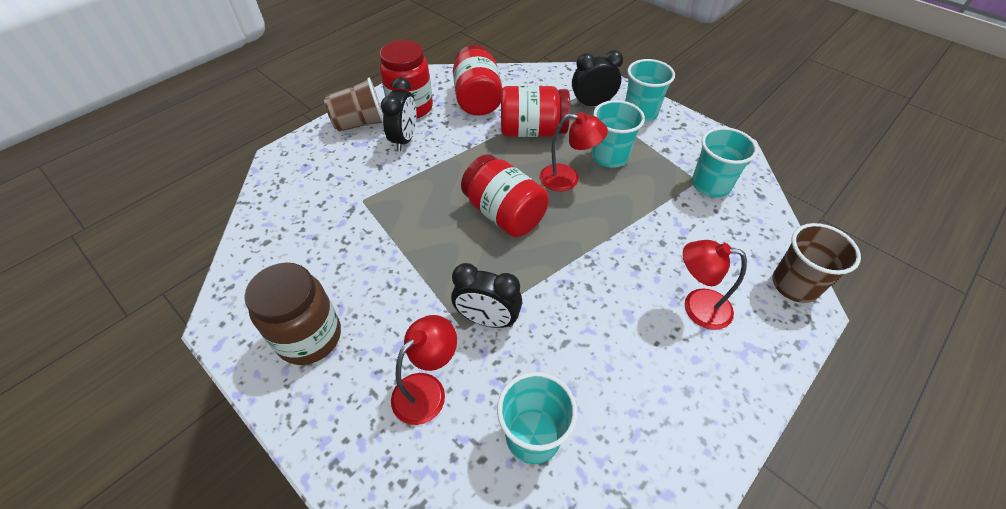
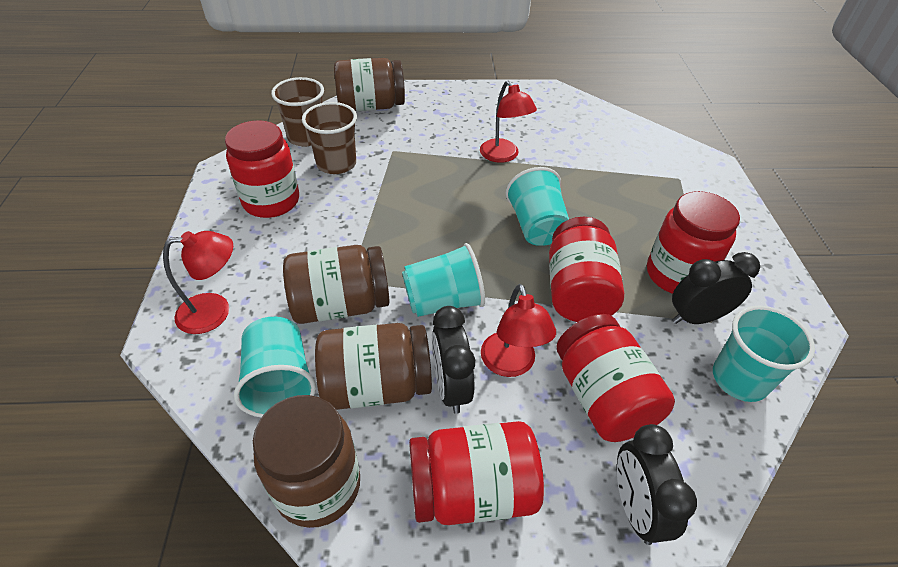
brown jar: 1 -> 4
red jar: 4 -> 5

